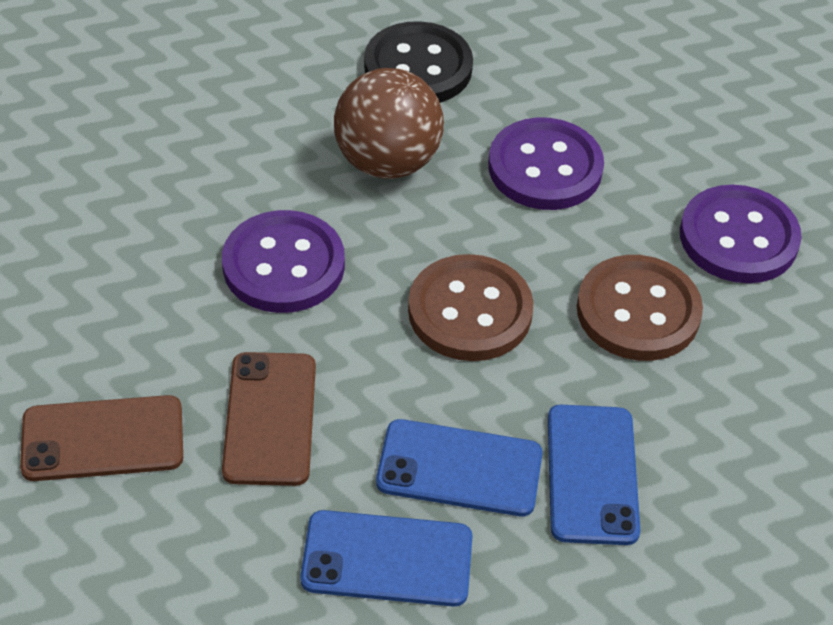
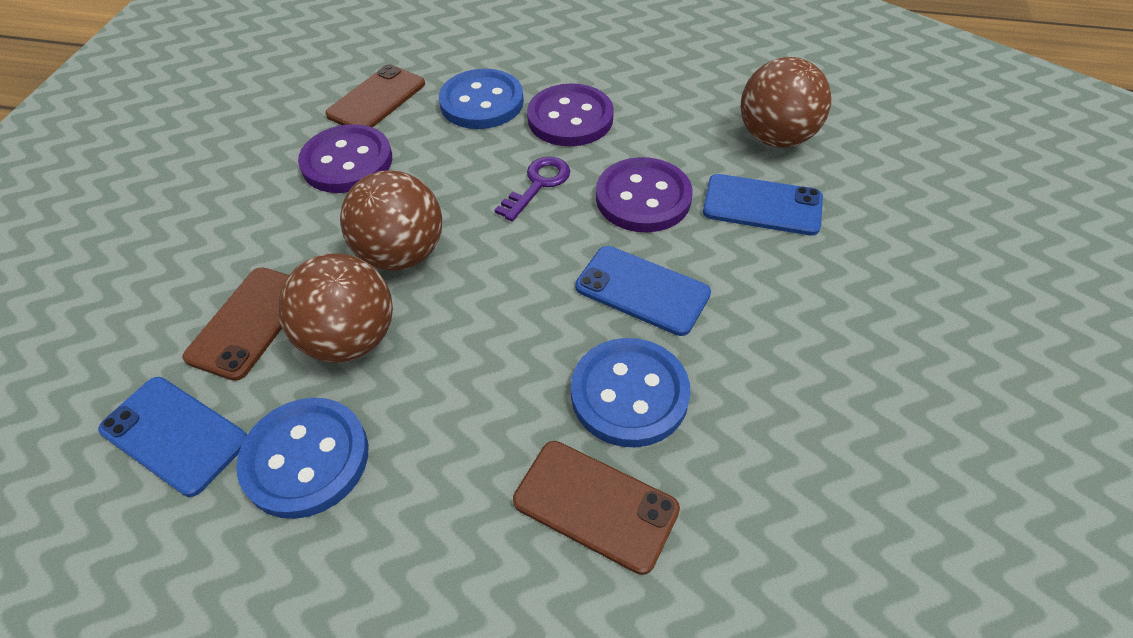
black button: 1 -> 0
blue button: 0 -> 3
brown ball: 1 -> 3
brown button: 2 -> 0
brown phone: 2 -> 3
purple key: 0 -> 1

